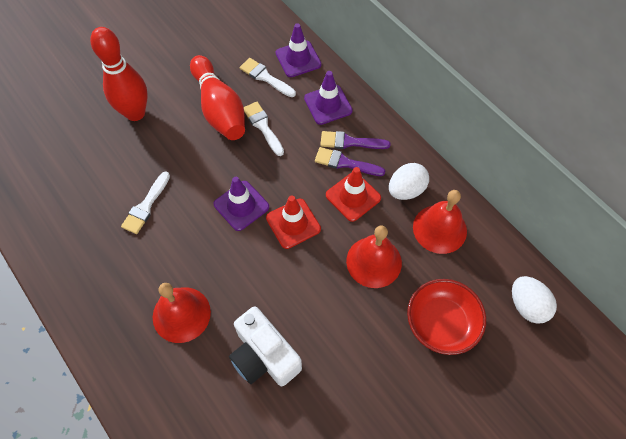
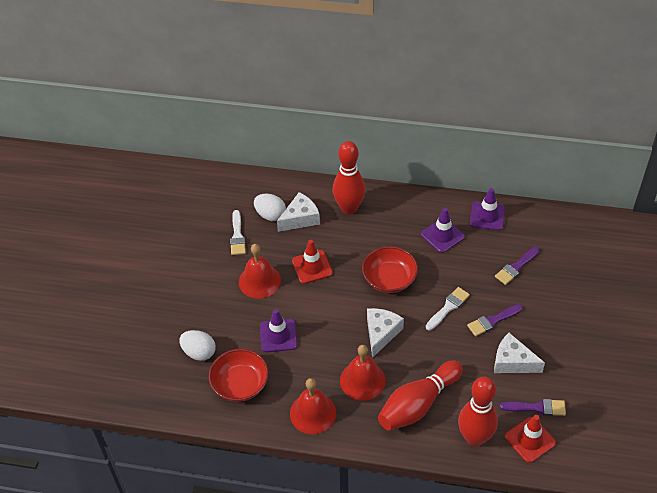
purple brush: 2 -> 3
red bowl: 1 -> 2
red bowling pin: 2 -> 3
white brush: 3 -> 2
white camera: 1 -> 0
white cheese: 0 -> 3

